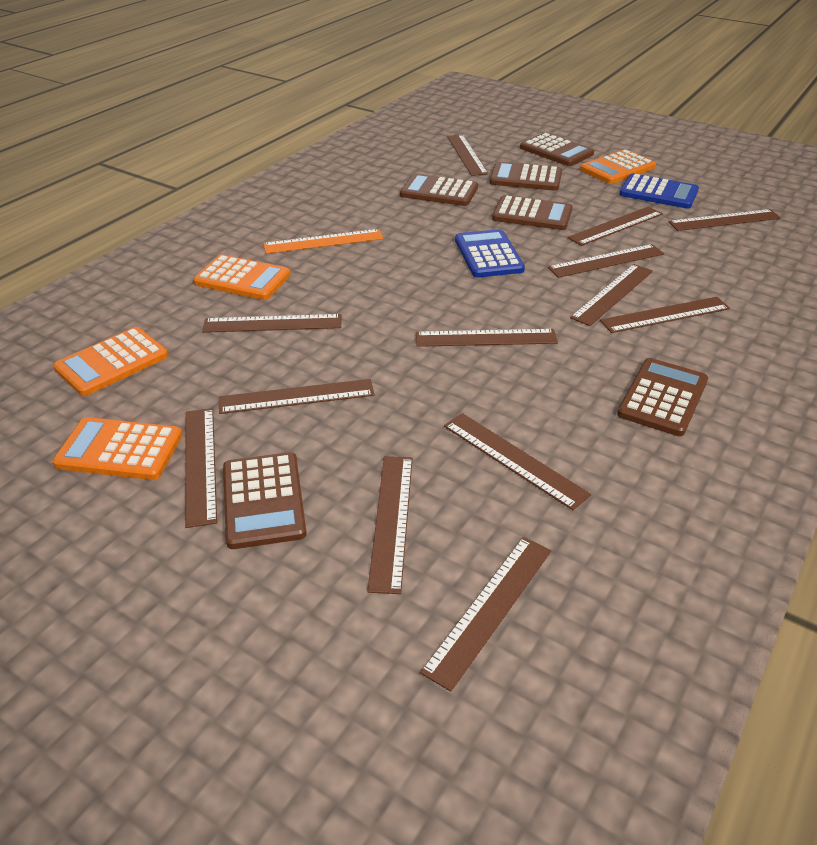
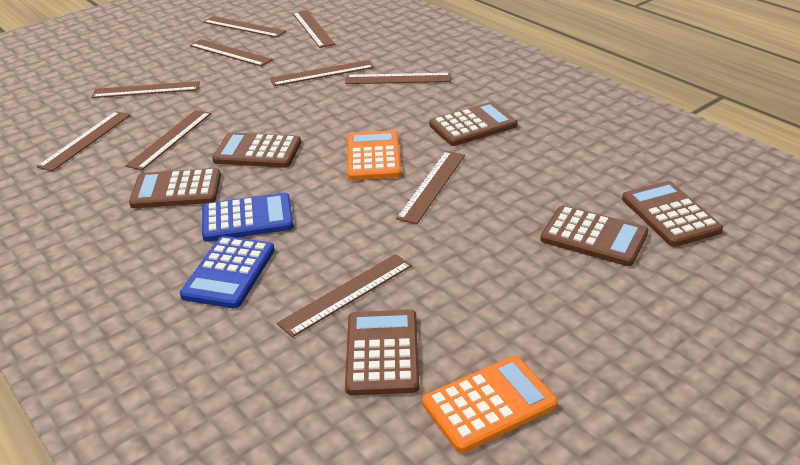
brown ruler: 13 -> 10
orange calculator: 4 -> 2
orange ruler: 1 -> 0

